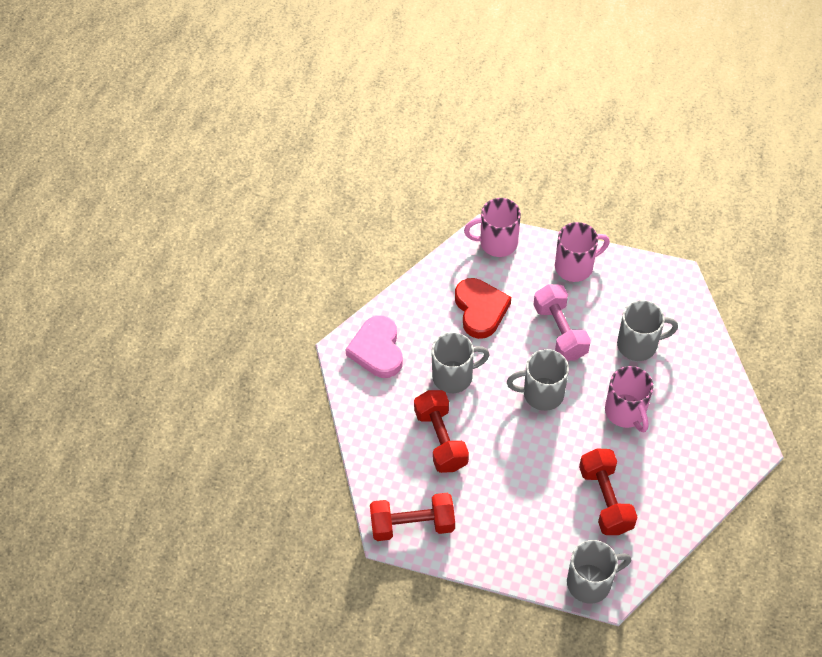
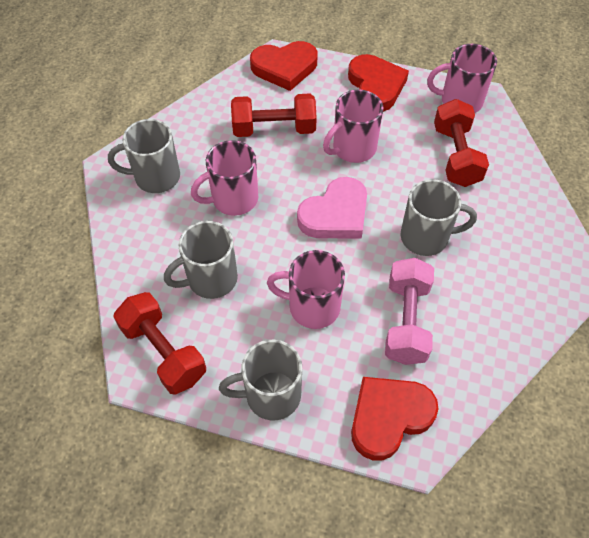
pink mug: 3 -> 4
red heart: 1 -> 3

